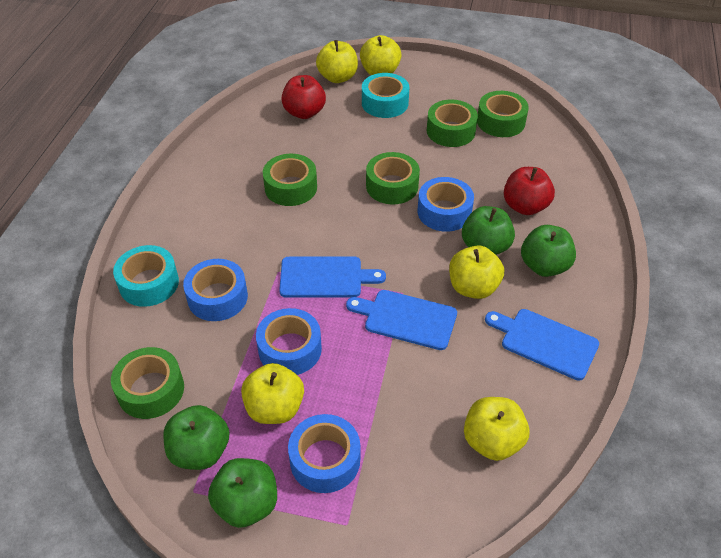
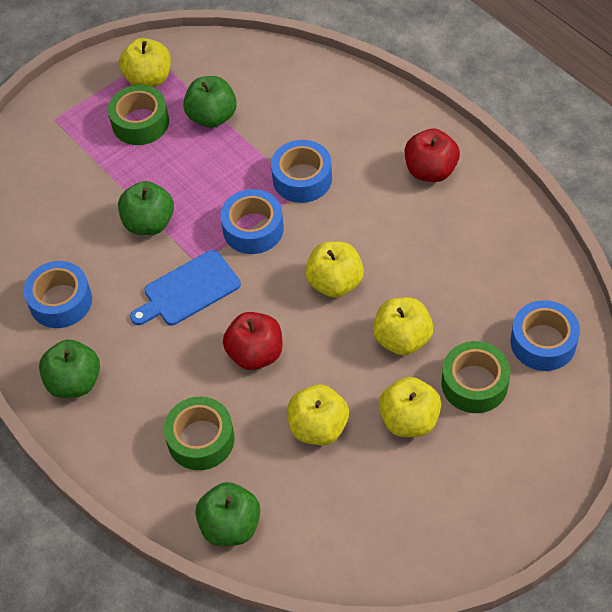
blue cutting board: 3 -> 1
green tape: 5 -> 3
turquoise tape: 2 -> 0

